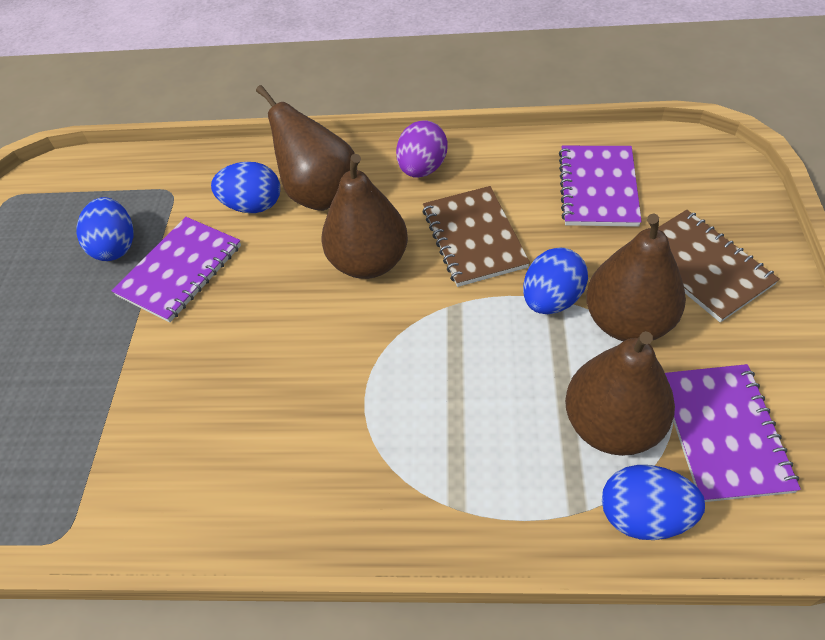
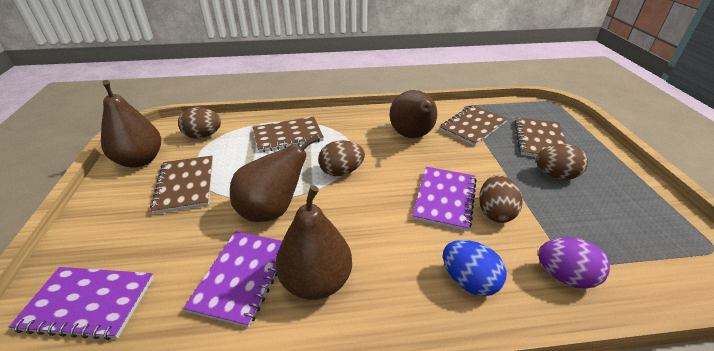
blue egg: 4 -> 1
brown egg: 0 -> 4
brown notebook: 2 -> 4

